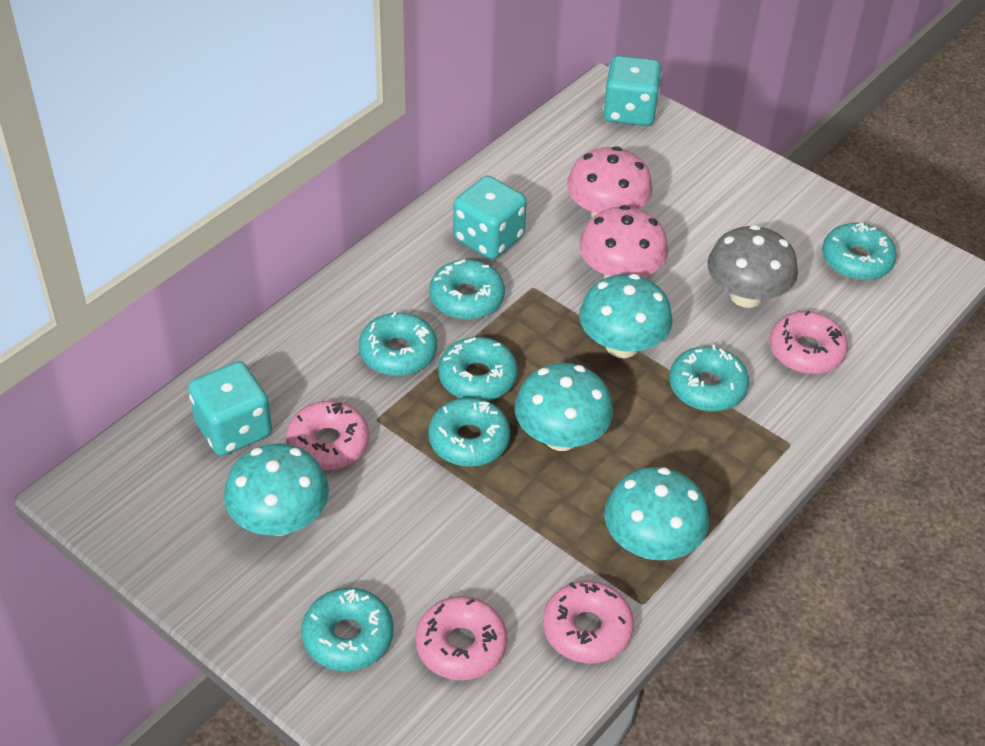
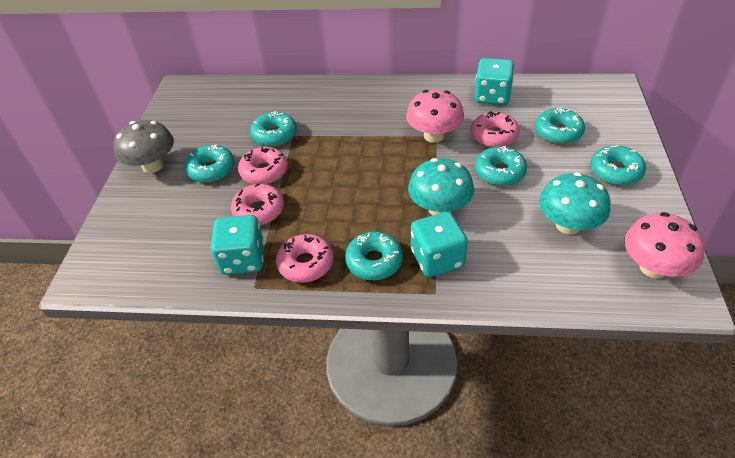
turquoise donut: 7 -> 6
turquoise mushroom: 4 -> 2

